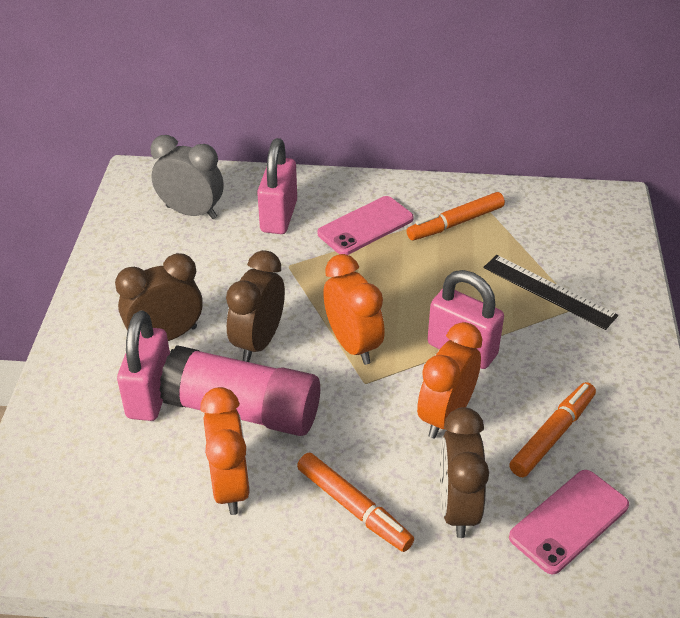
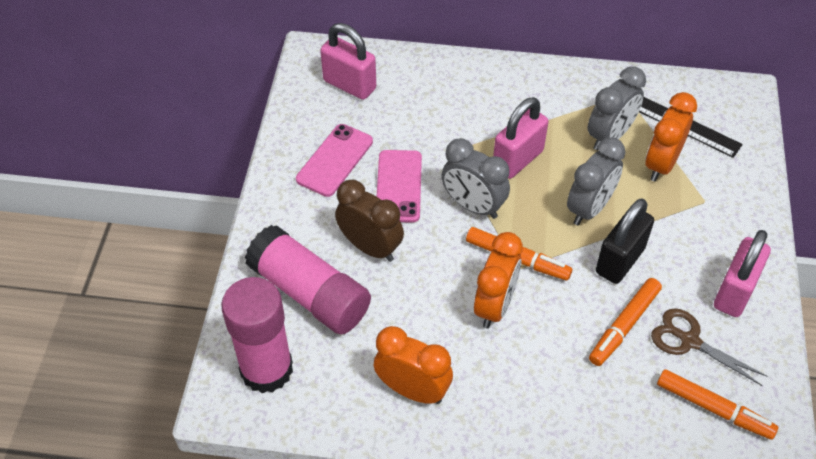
black padlock: 0 -> 1
brown clock: 3 -> 1
brown scissors: 0 -> 1
grey clock: 1 -> 3
pink glue stick: 1 -> 2

